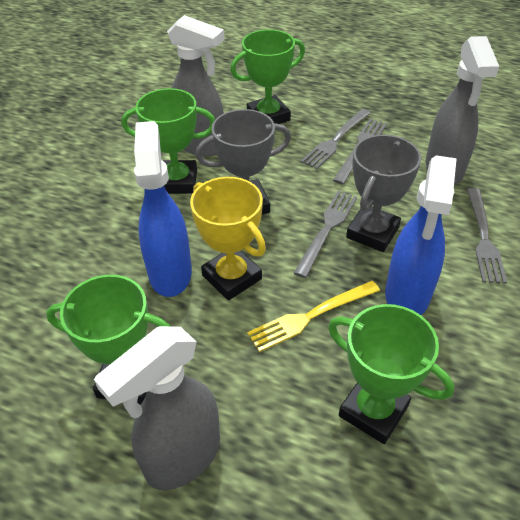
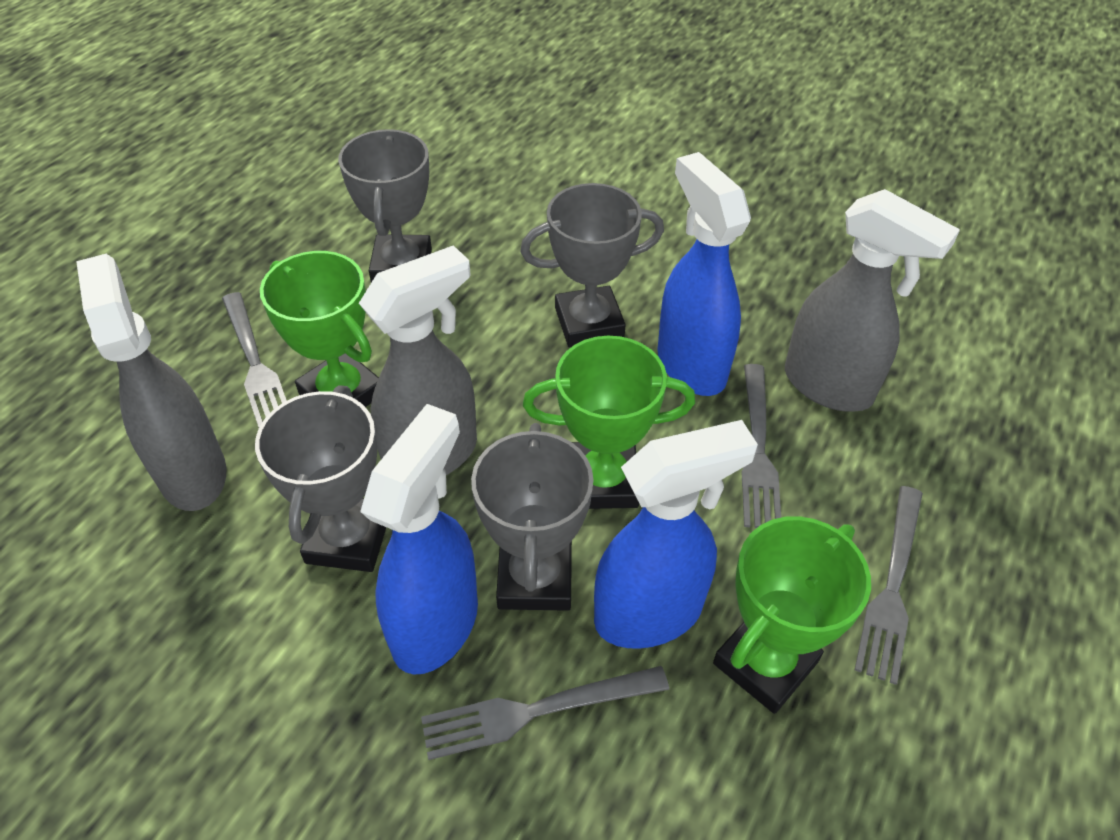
blue spray bottle: 2 -> 3
green trophy: 4 -> 3
grey trophy: 2 -> 4
yellow fork: 1 -> 0
yellow trophy: 1 -> 0

